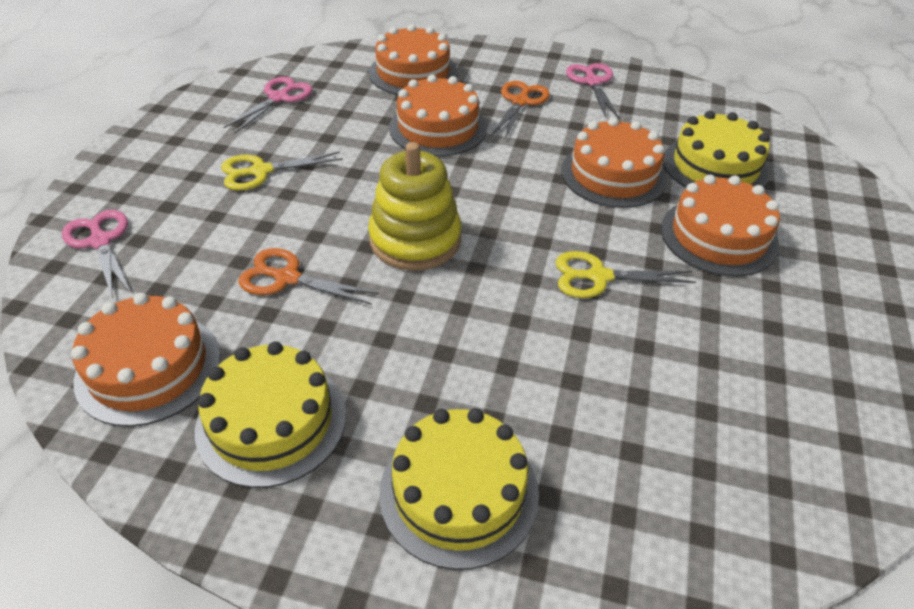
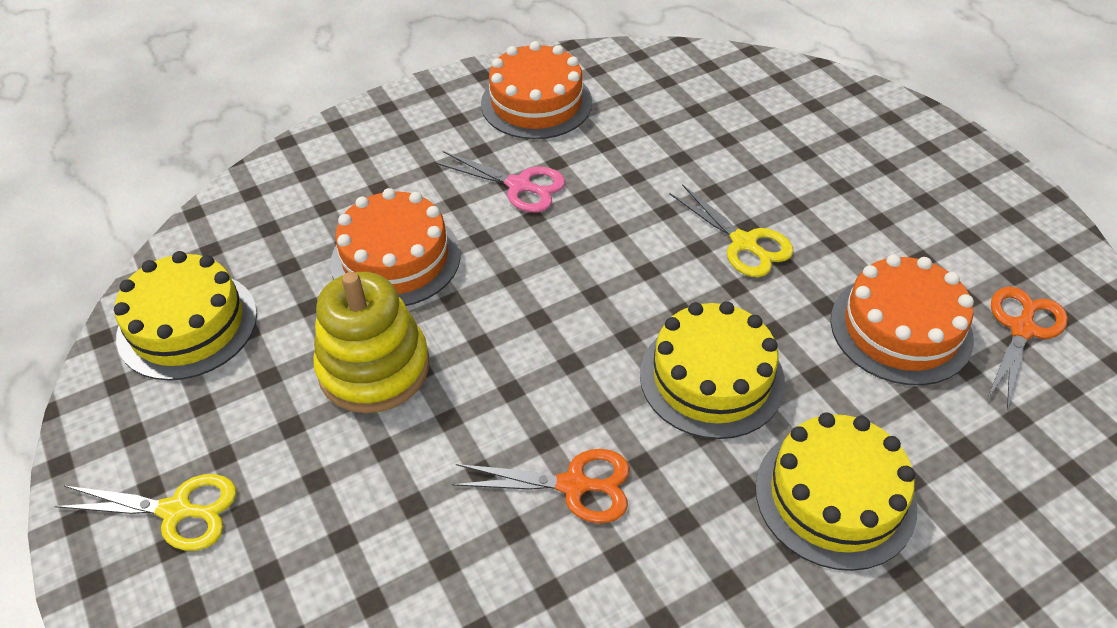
orange cake: 5 -> 3
pink scissors: 3 -> 1

